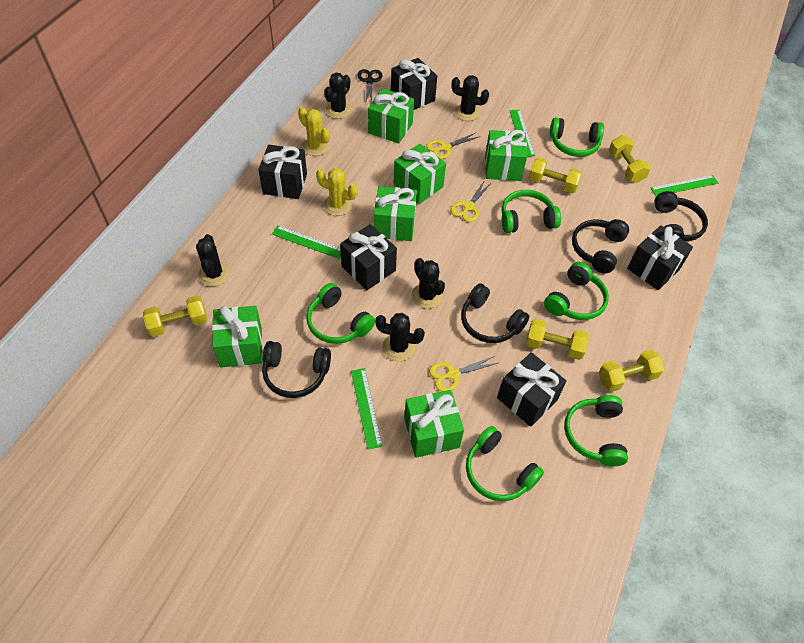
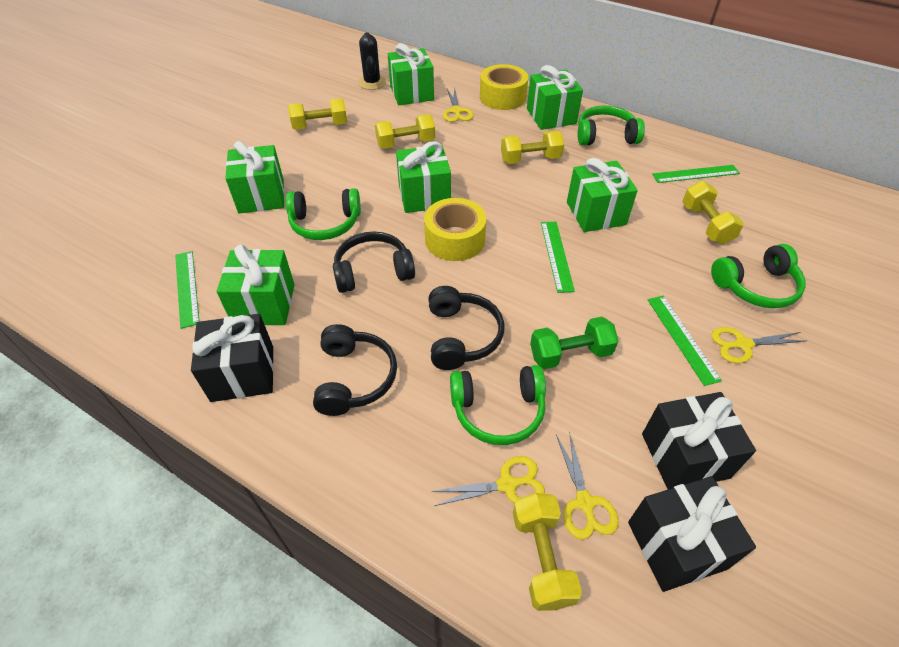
black cactus: 5 -> 1
black gift: 5 -> 3
black headphones: 4 -> 3
black scissors: 1 -> 0
green dumbbell: 0 -> 1
green headphones: 6 -> 4
yellow cactus: 2 -> 0
yellow scissors: 3 -> 4
yellow tape: 0 -> 2

